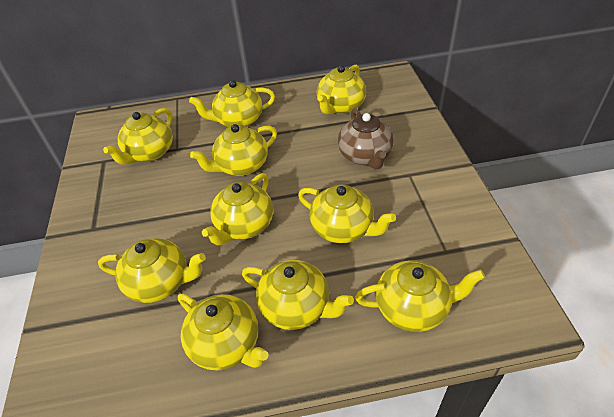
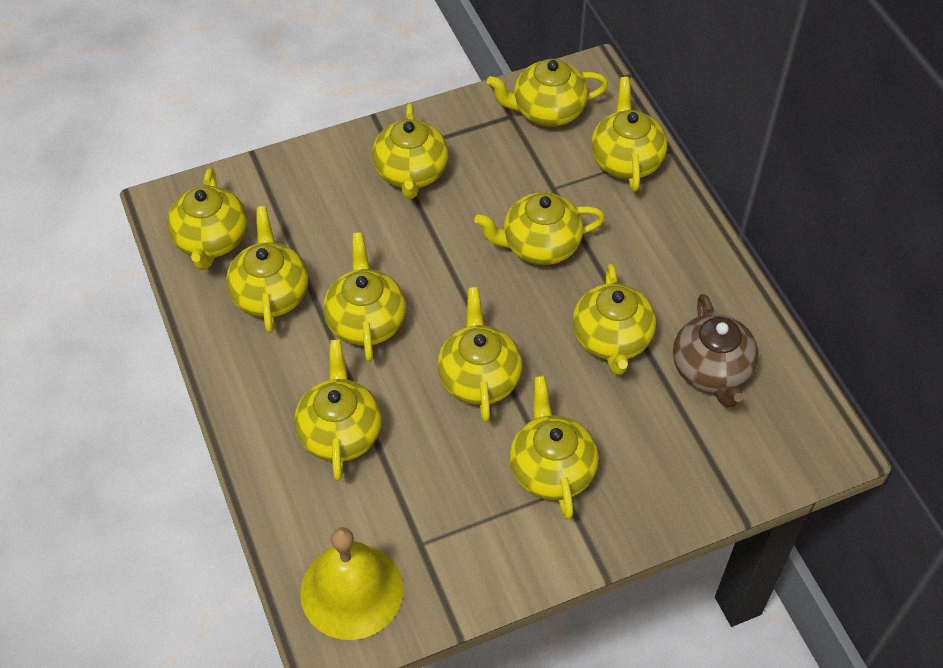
yellow bell: 0 -> 1
yellow teapot: 10 -> 11

